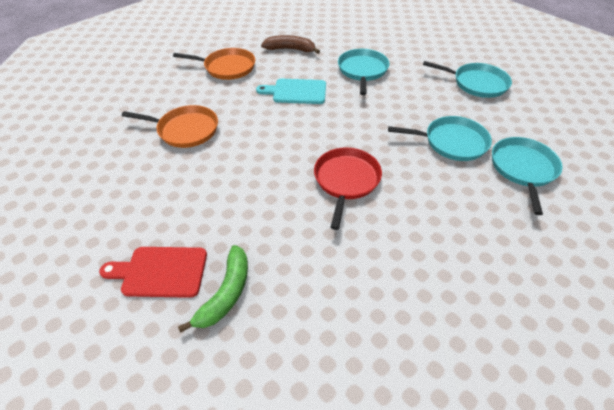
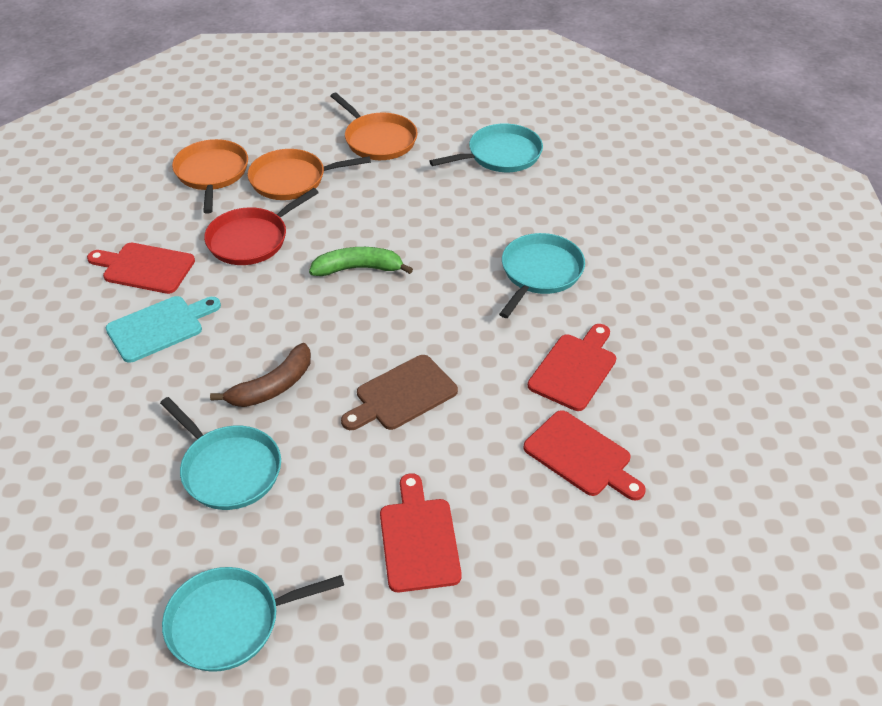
brown cutting board: 0 -> 1
orange pan: 2 -> 3
red cutting board: 1 -> 4

